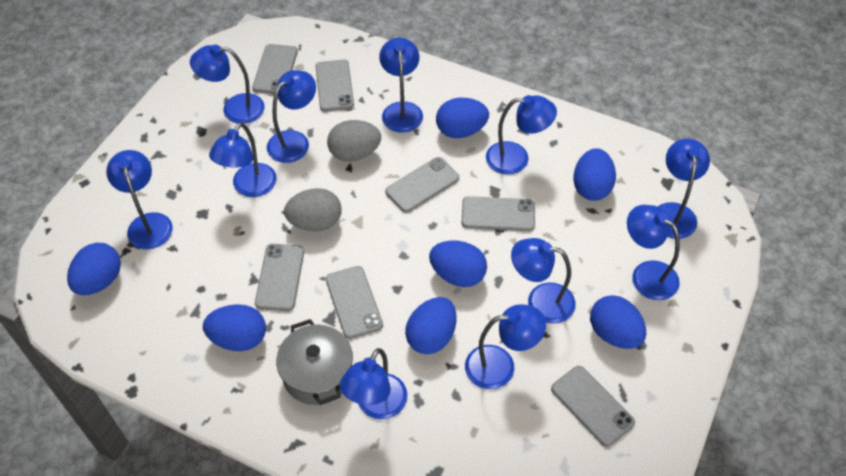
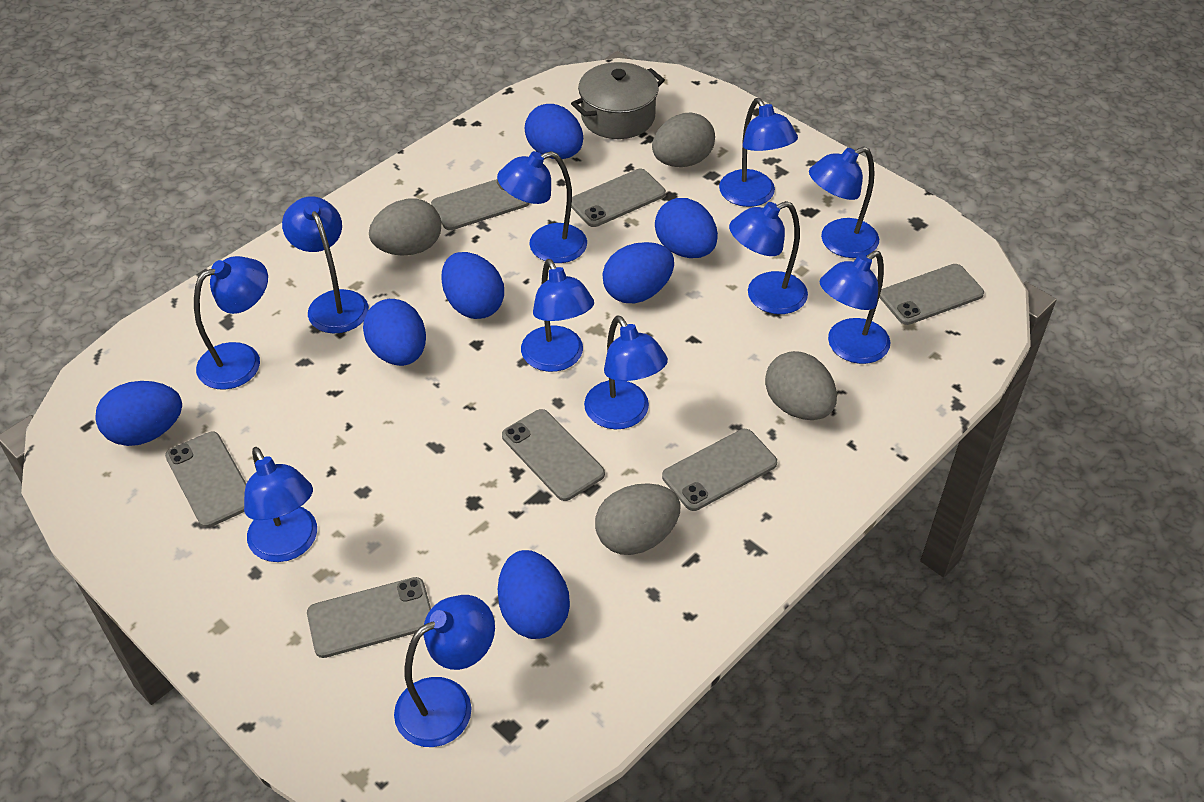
grey egg: 2 -> 4

